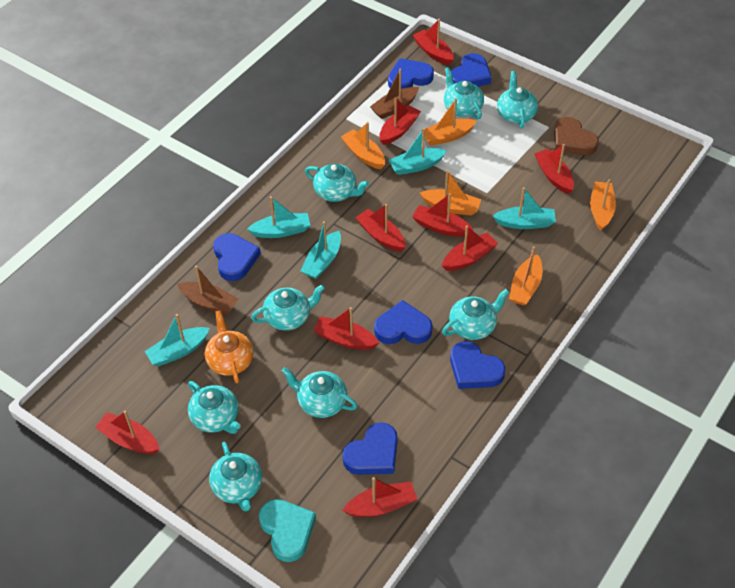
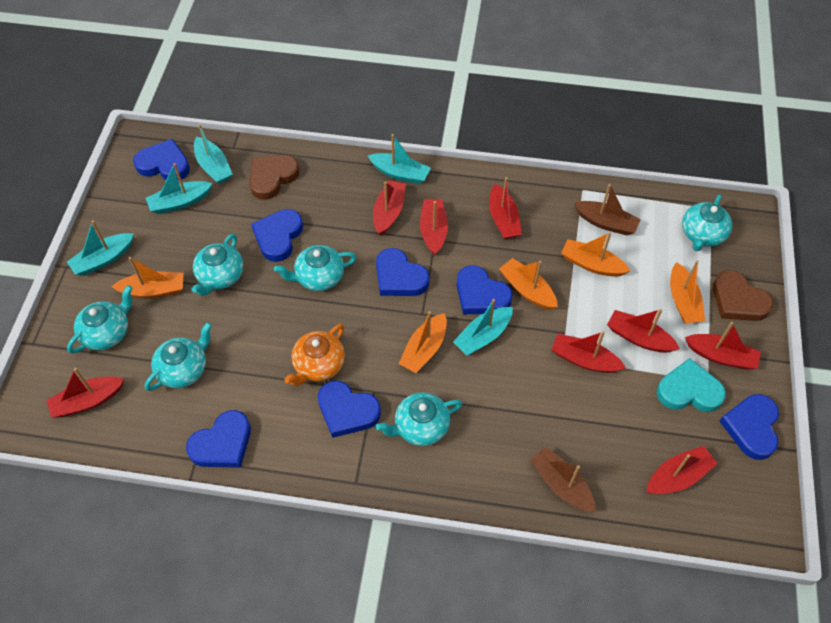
blue heart: 6 -> 7
brown heart: 1 -> 2
red boat: 9 -> 8
turquoise teapot: 8 -> 6

